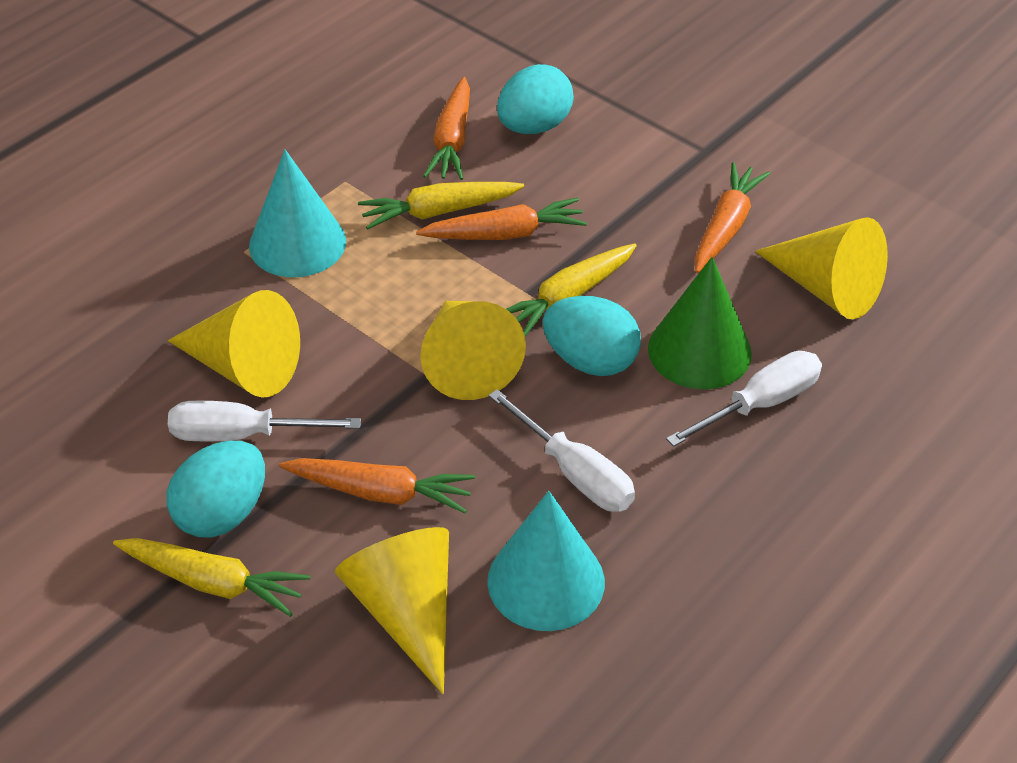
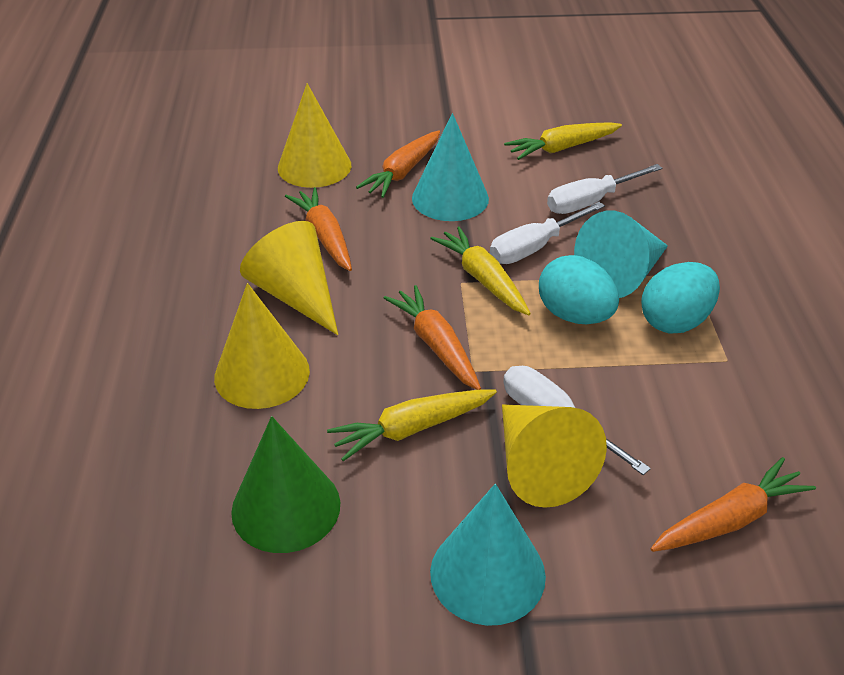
turquoise cone: 2 -> 3
turquoise egg: 3 -> 2

